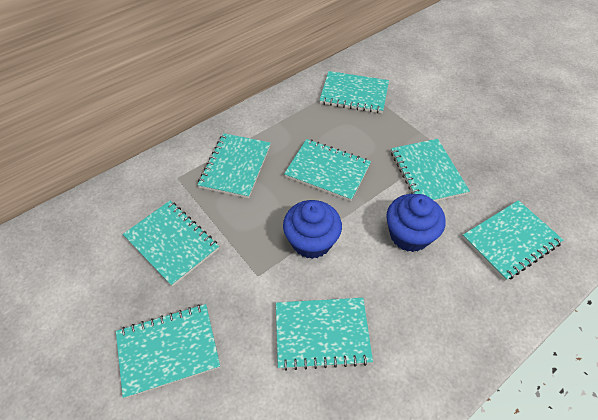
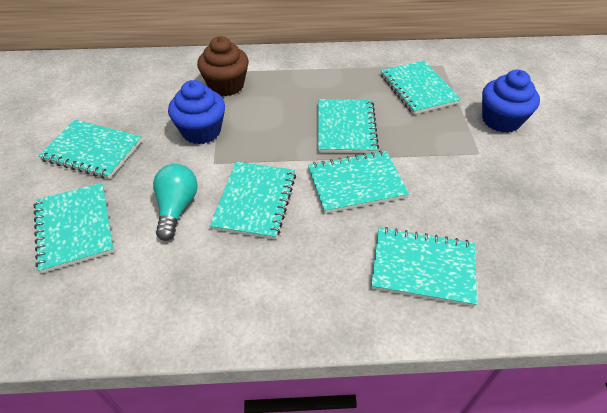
brown cupcake: 0 -> 1
turquoise light bulb: 0 -> 1
turquoise notebook: 8 -> 7

